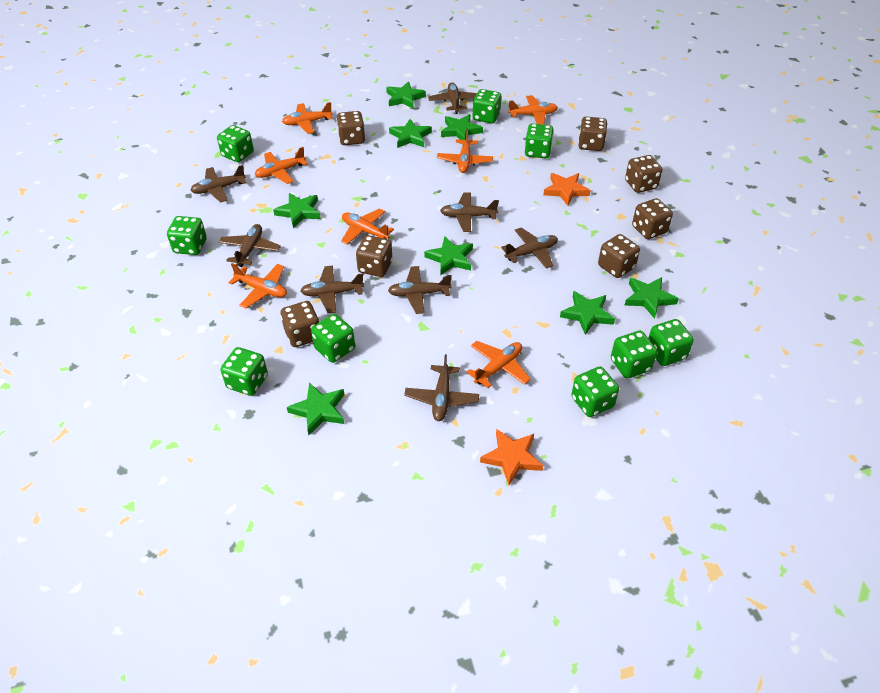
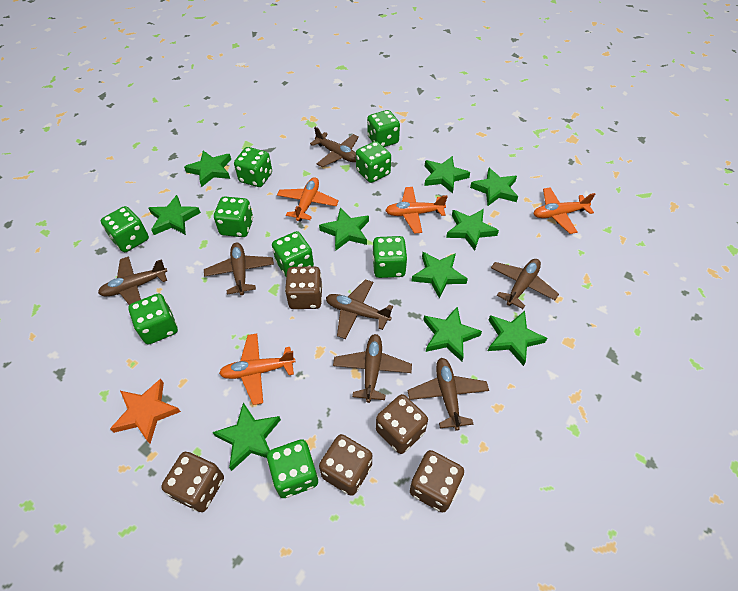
brown dice: 7 -> 5
brown plane: 8 -> 7
green star: 8 -> 10
orange plane: 7 -> 4
orange star: 2 -> 1

